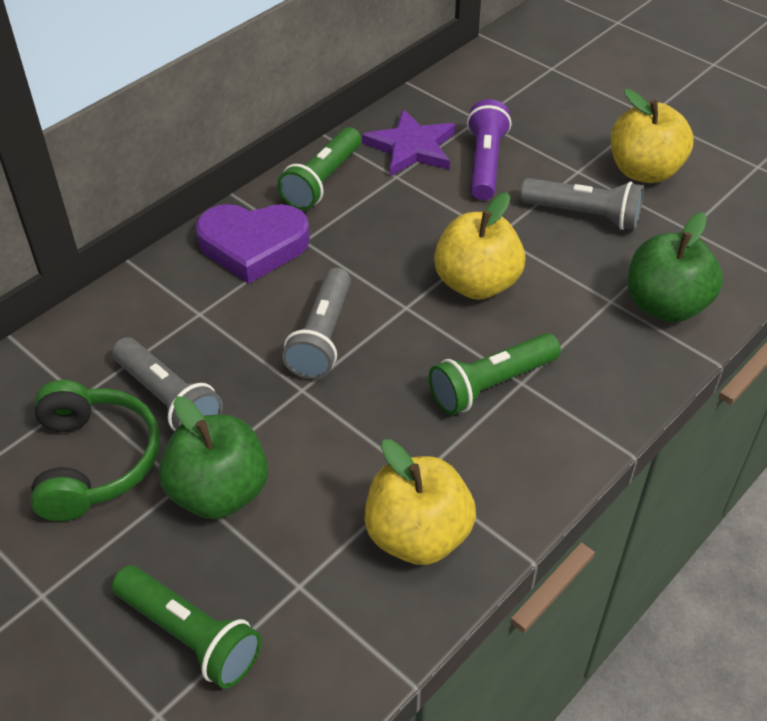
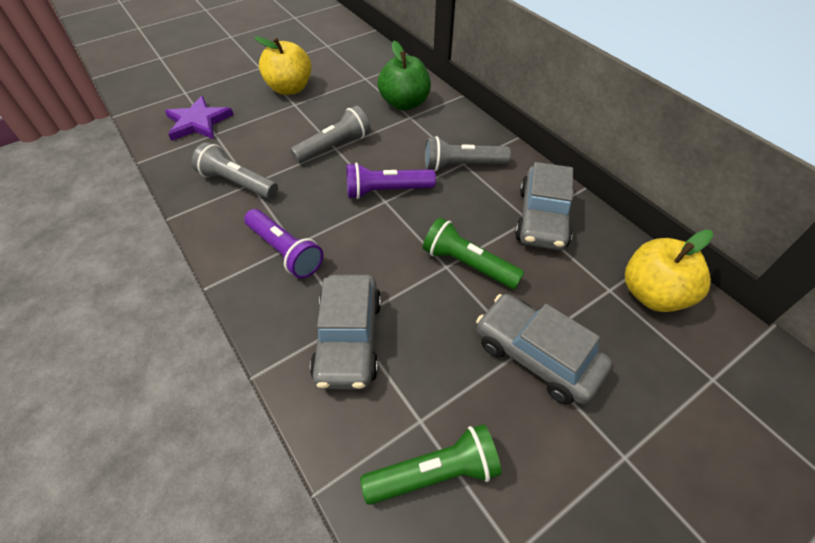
green apple: 2 -> 1
green flashlight: 3 -> 2
green headphones: 1 -> 0
grey car: 0 -> 3
purple flashlight: 1 -> 2
purple heart: 1 -> 0
yellow apple: 3 -> 2

